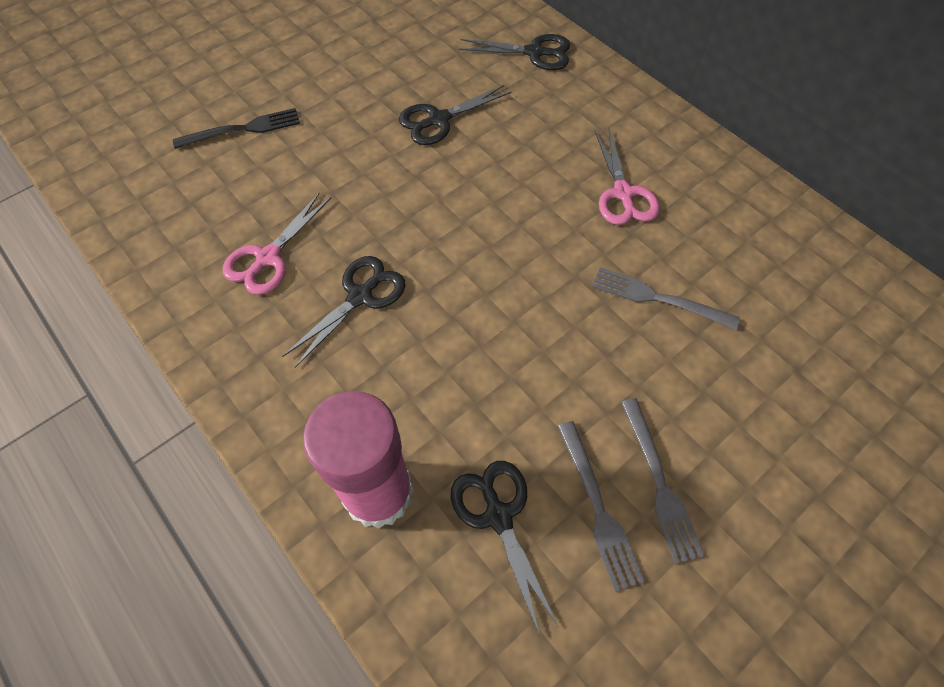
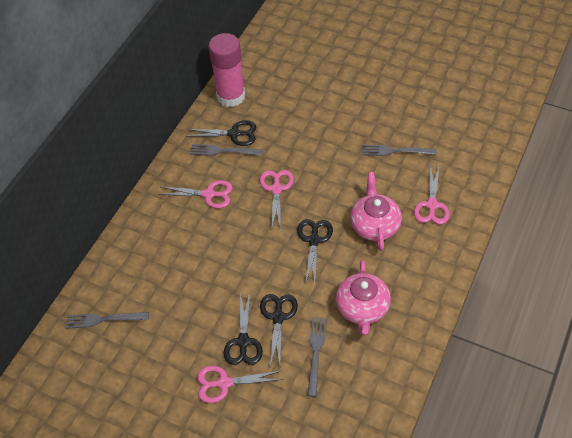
black fork: 1 -> 0
grey fork: 3 -> 4
pink scissors: 2 -> 4
pink teapot: 0 -> 2

